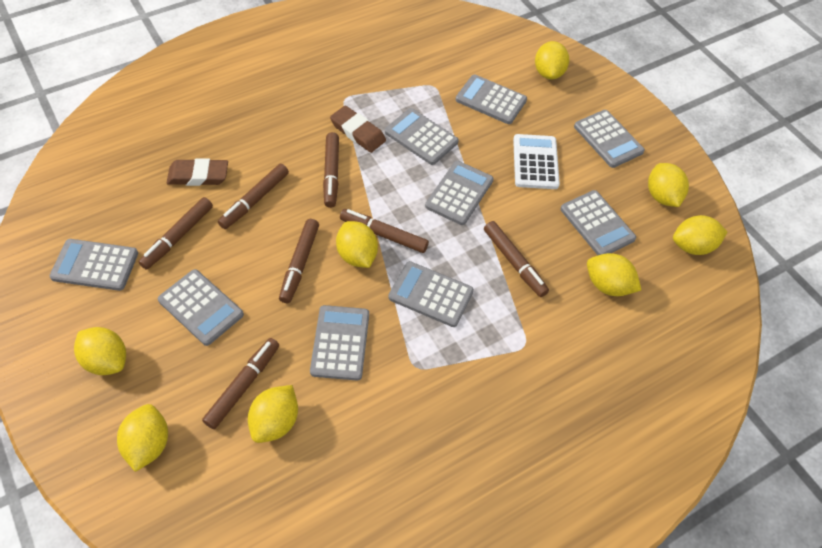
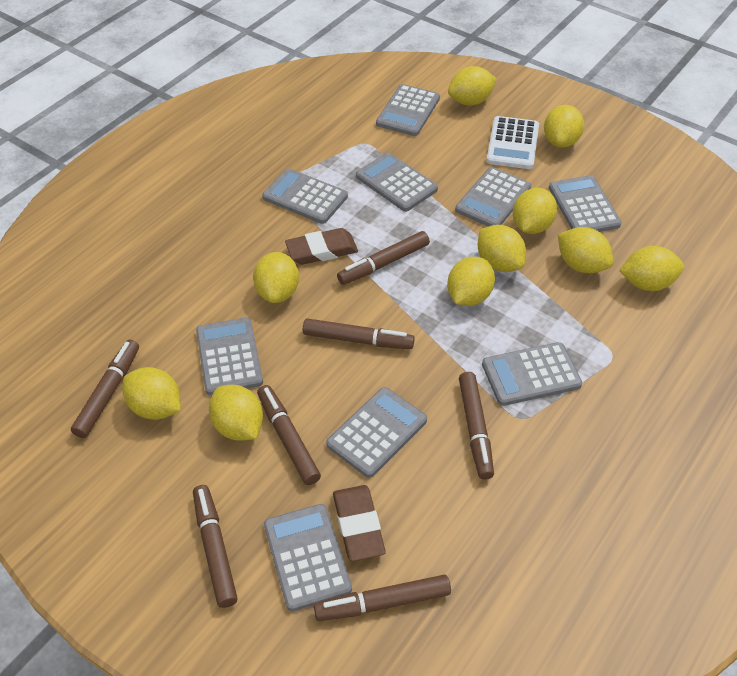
yellow lemon: 8 -> 10

